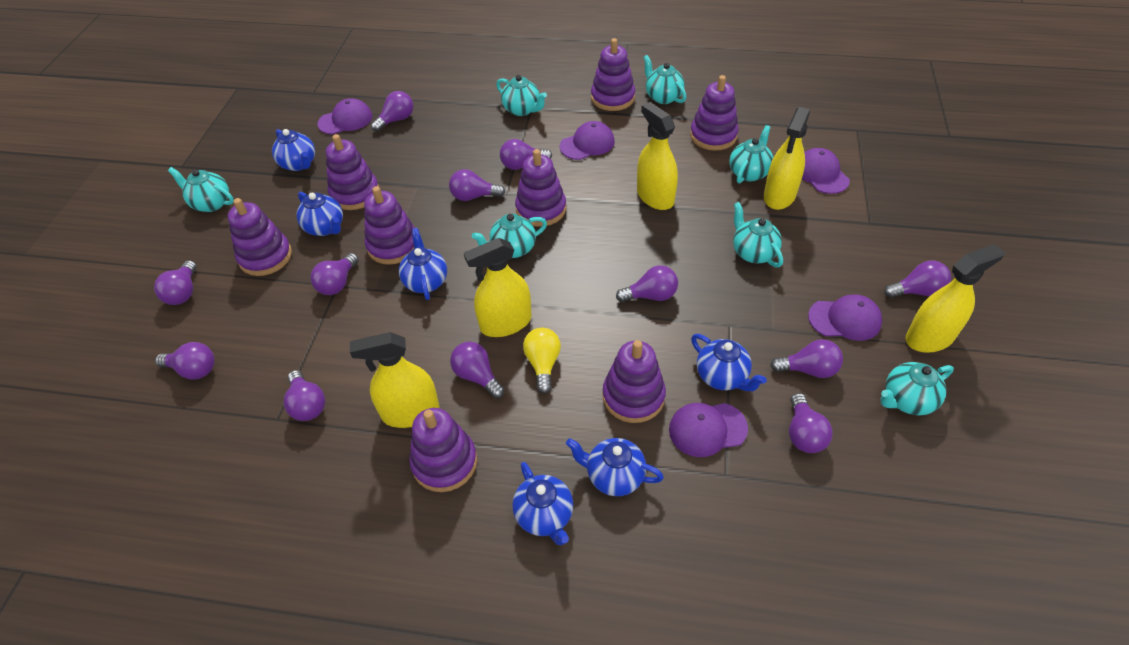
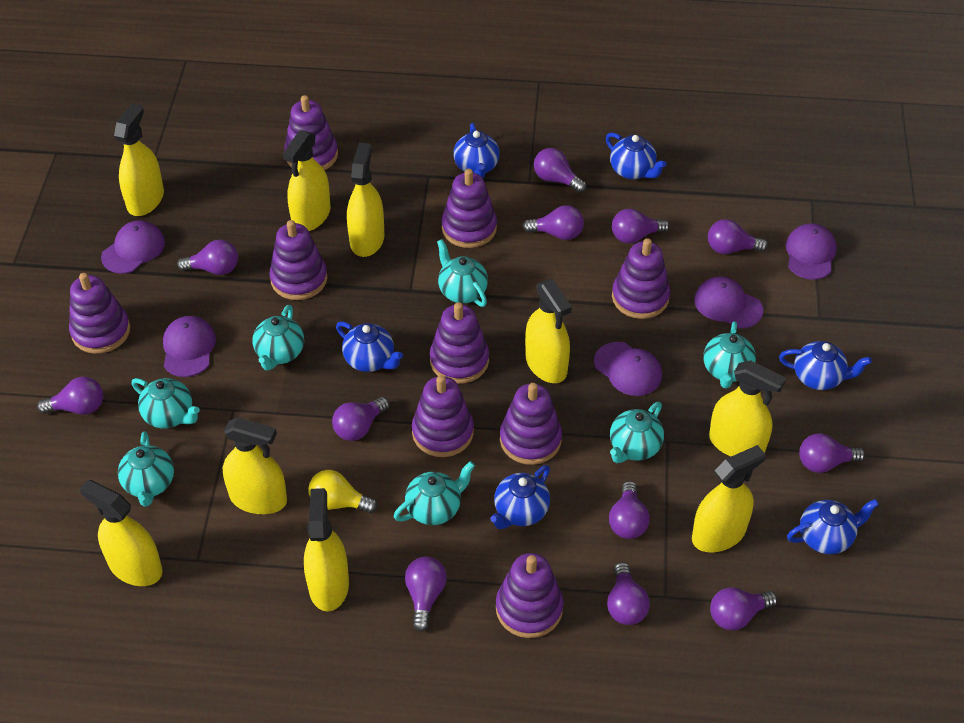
purple stacking toy: 8 -> 9
yellow spray bottle: 5 -> 9

